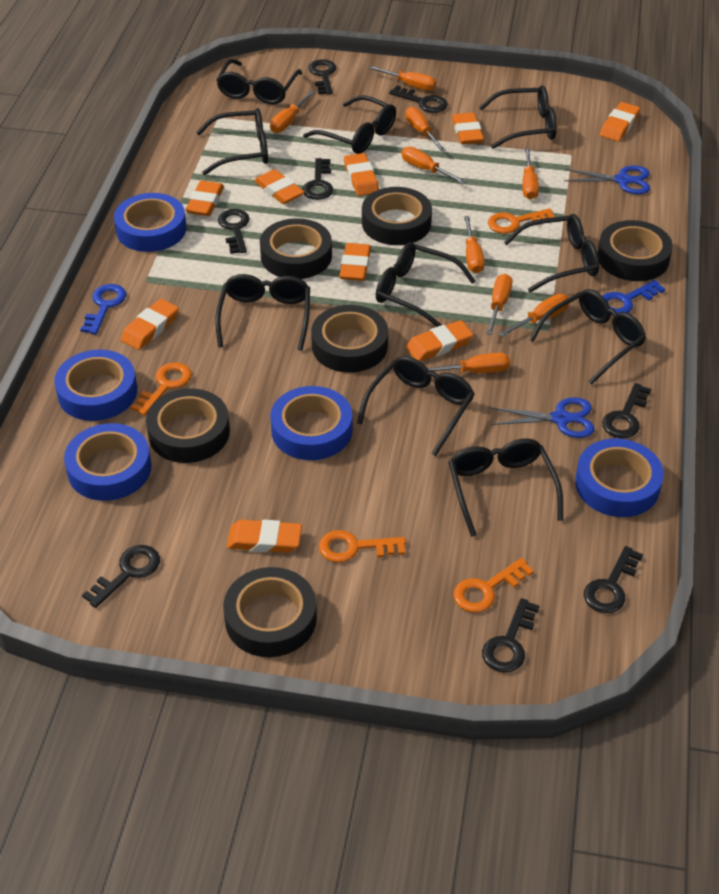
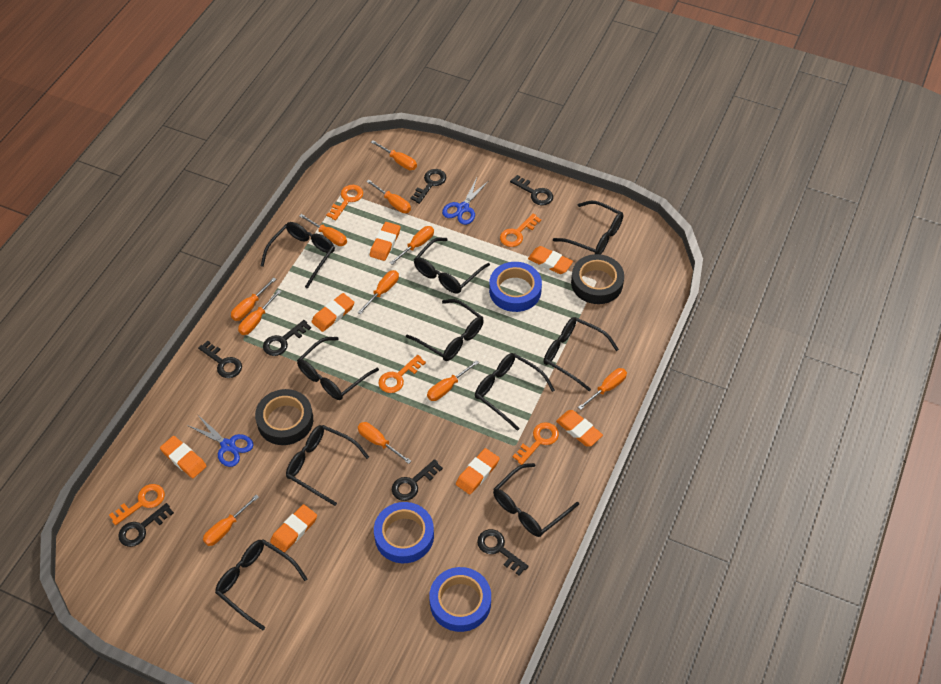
black key: 8 -> 7
black tape: 6 -> 2
blue key: 2 -> 0
blue tape: 5 -> 3
orange eraser: 9 -> 7
orange key: 4 -> 5
orange screwdriver: 9 -> 11

